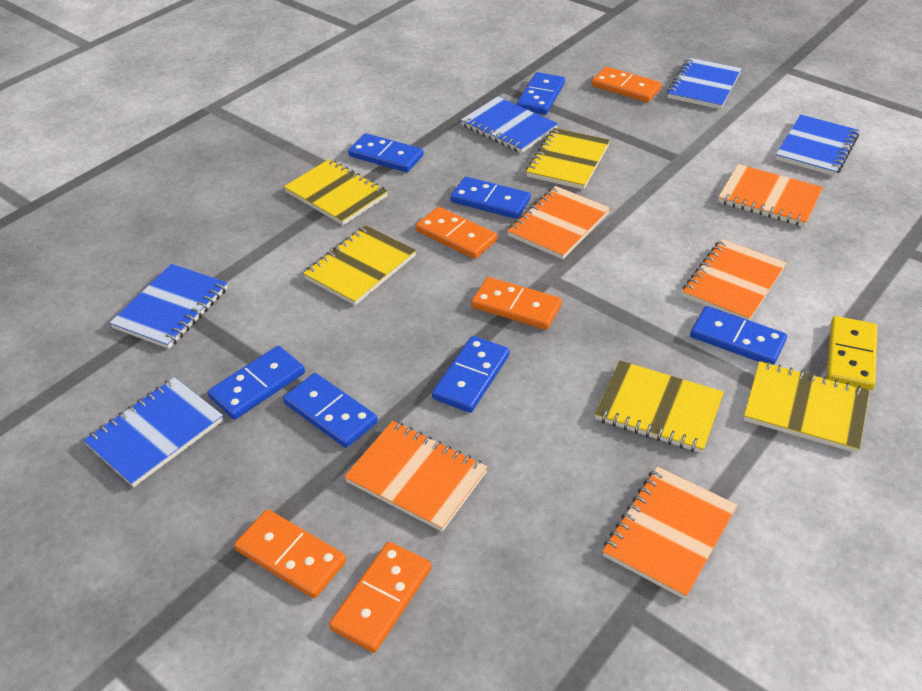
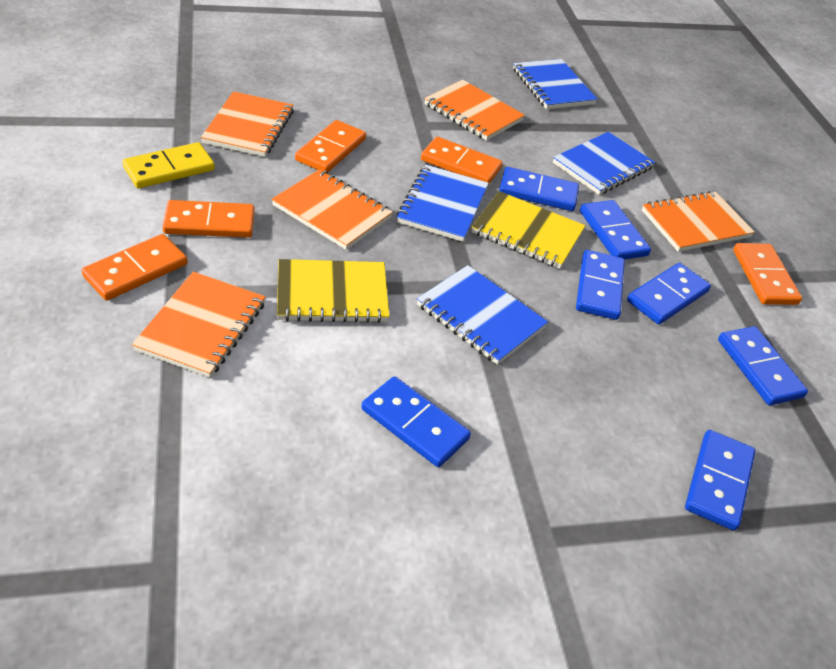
blue notebook: 5 -> 4
yellow notebook: 5 -> 2

